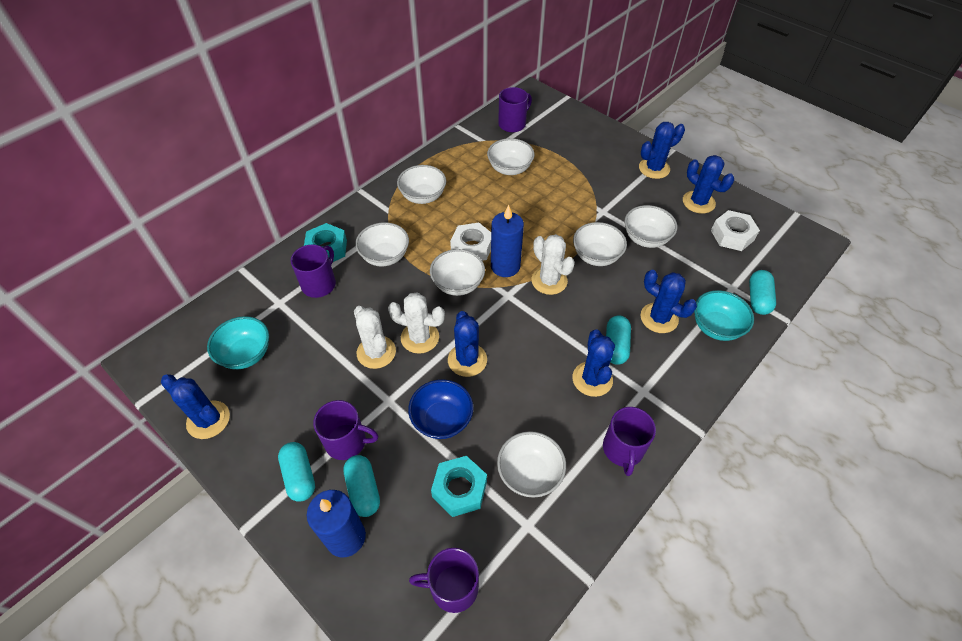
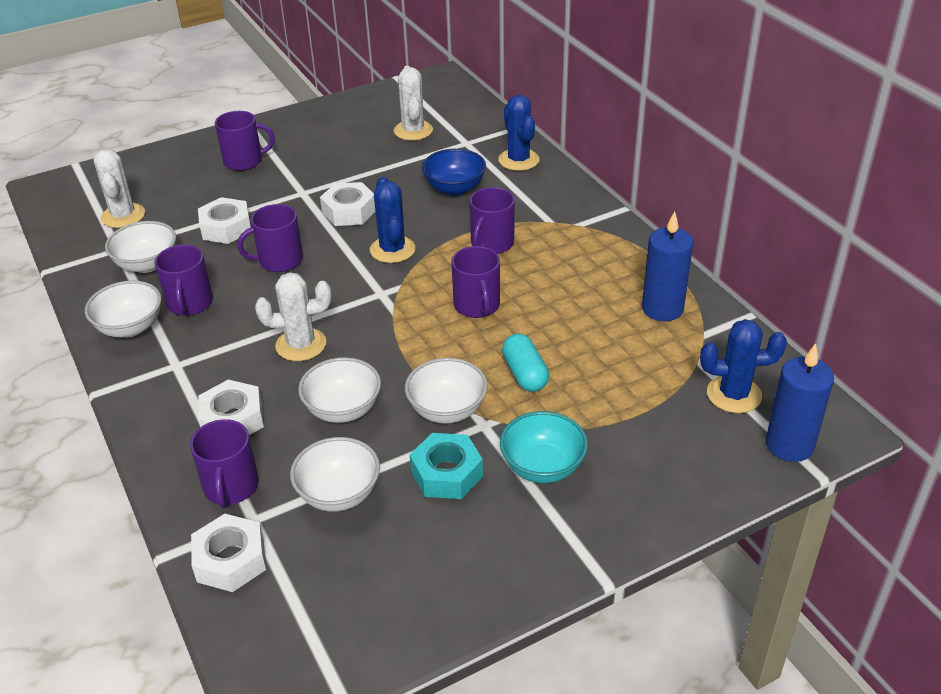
blue cactus: 6 -> 3
purple mug: 5 -> 6
turquoise bowl: 2 -> 1
turquoise capsule: 4 -> 1
turquoise nut: 2 -> 1
white bowl: 7 -> 5
white nut: 2 -> 4

